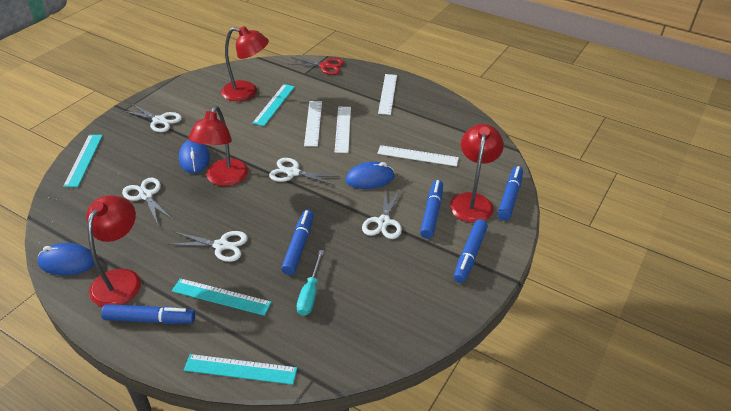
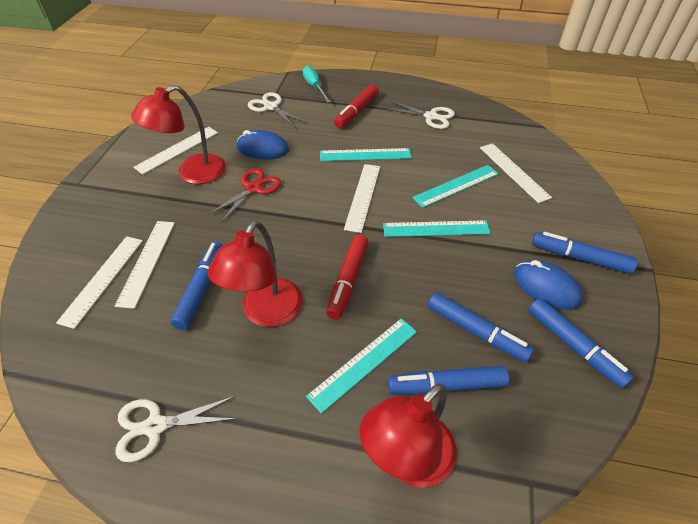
blue mouse: 3 -> 2
red lamp: 4 -> 3
red marker: 0 -> 2
white ruler: 4 -> 5
white scissors: 5 -> 3

